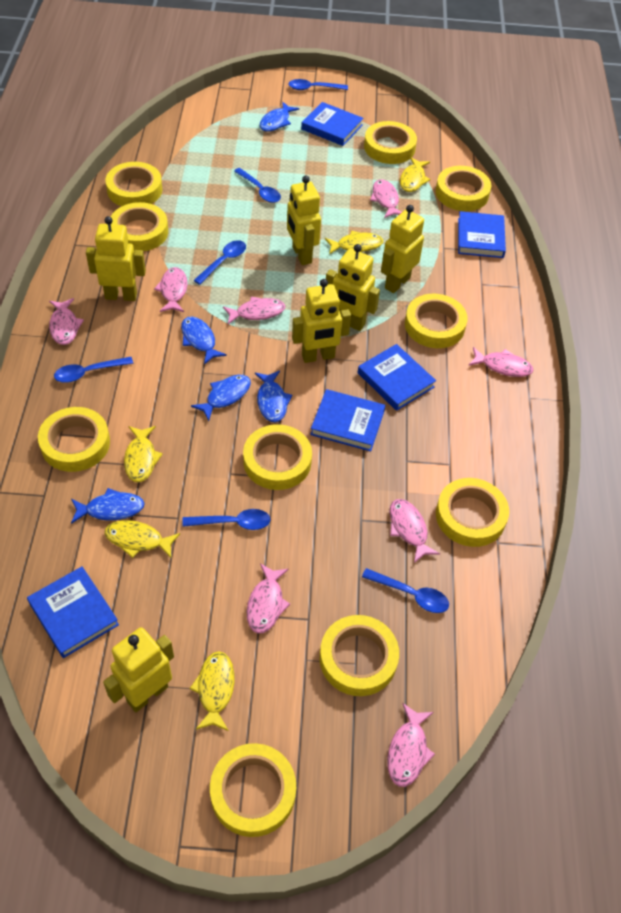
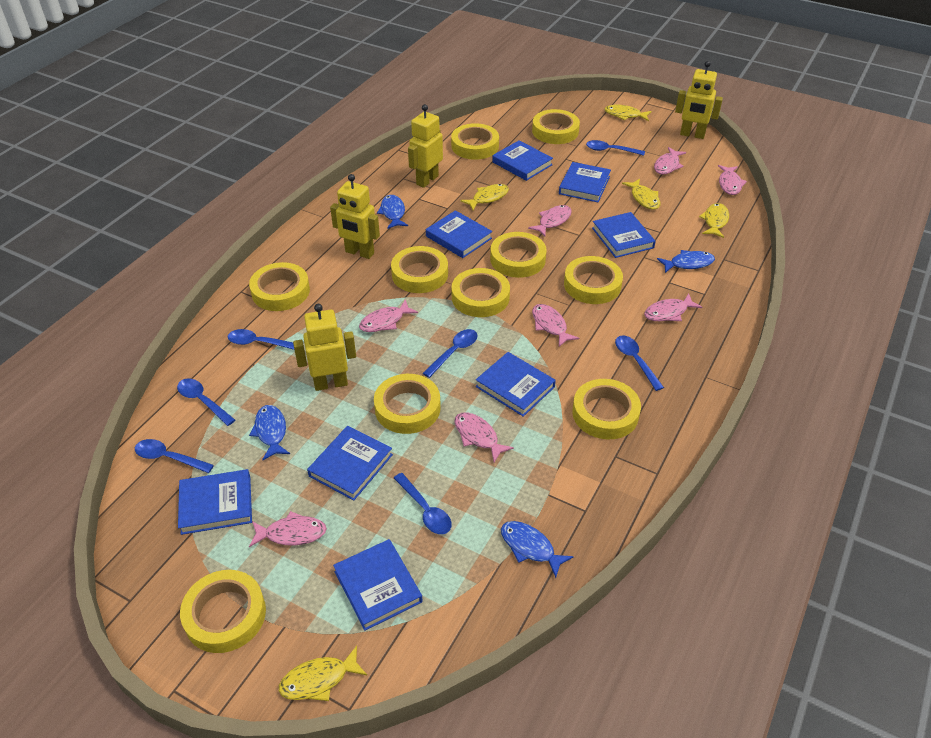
blue book: 5 -> 8
blue fish: 5 -> 4
blue spoon: 6 -> 7
yellow robot: 6 -> 4

